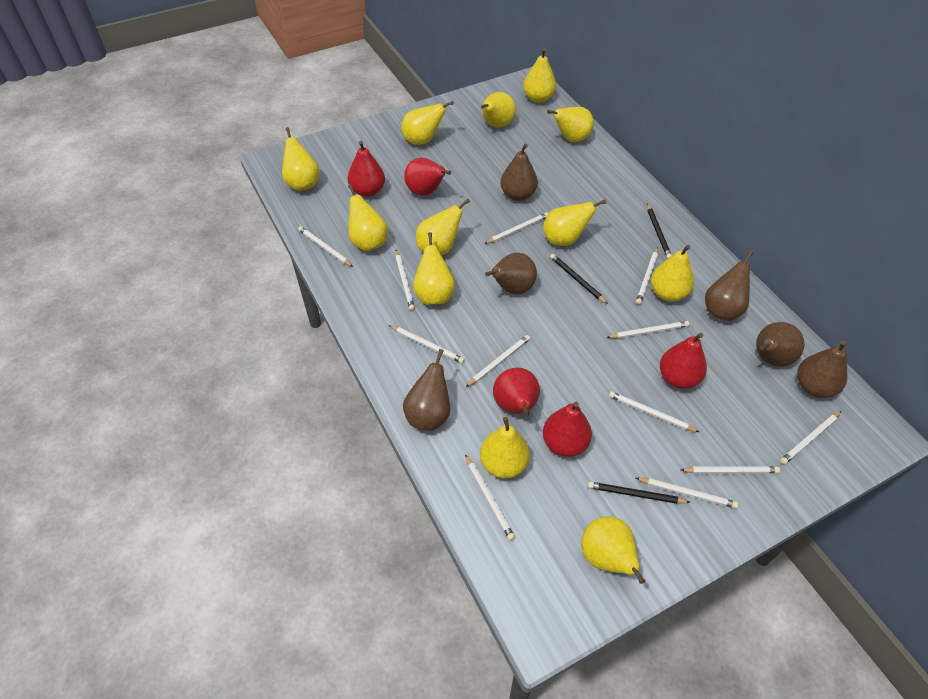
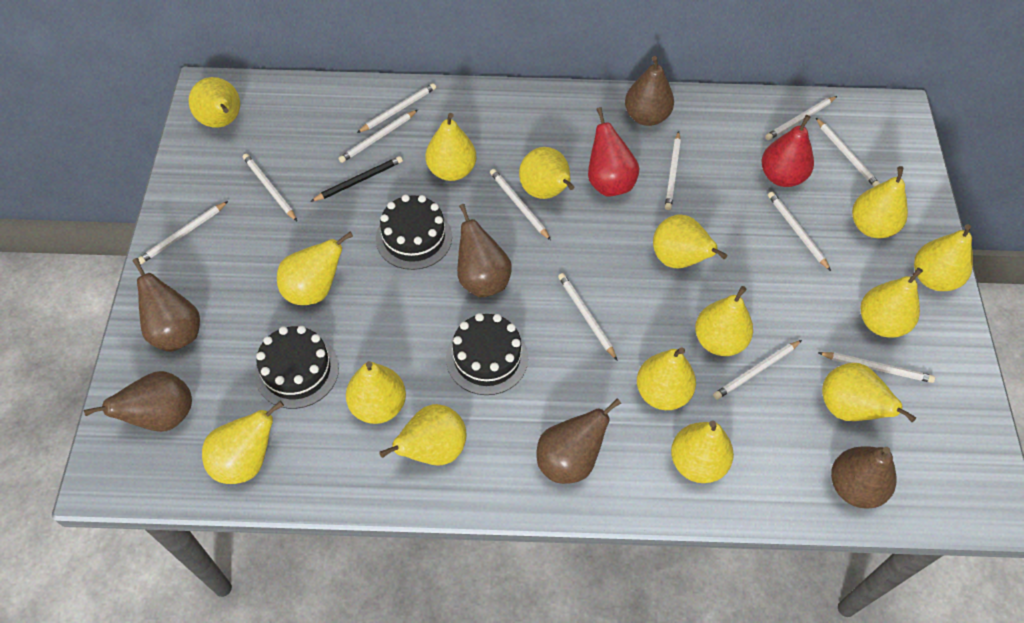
black cake: 0 -> 3
black pencil: 3 -> 1
red pear: 5 -> 2
yellow pear: 12 -> 15

